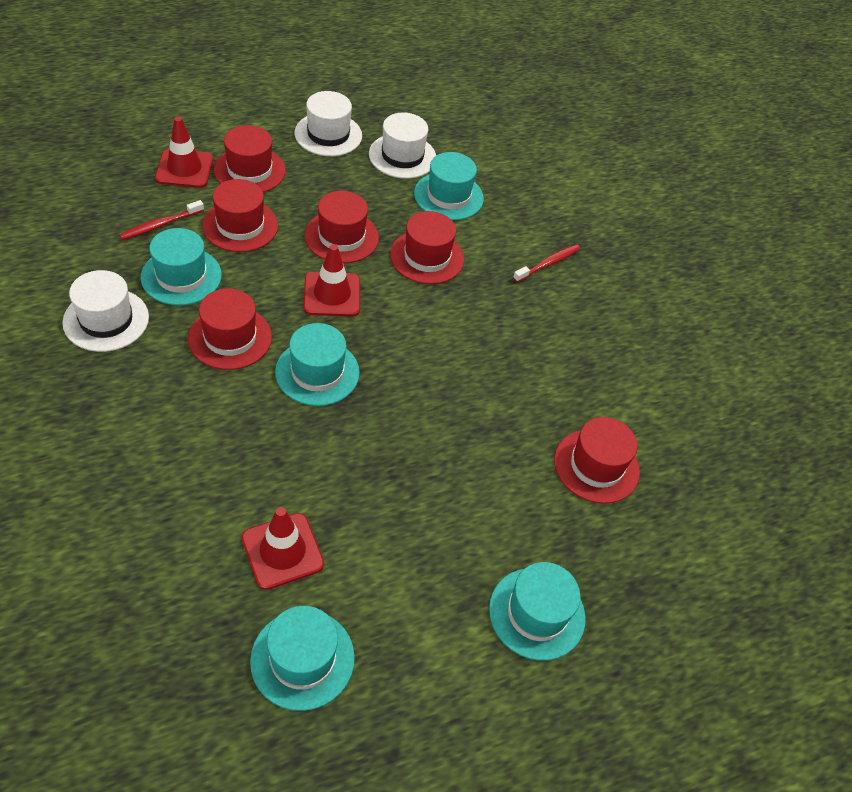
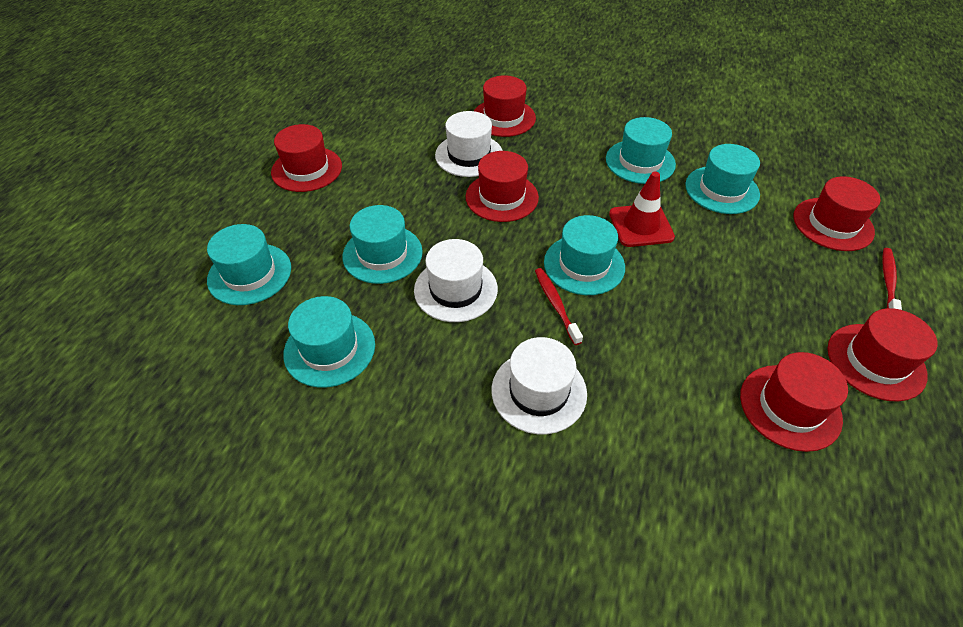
red traffic cone: 3 -> 1
turquoise hat: 5 -> 6

